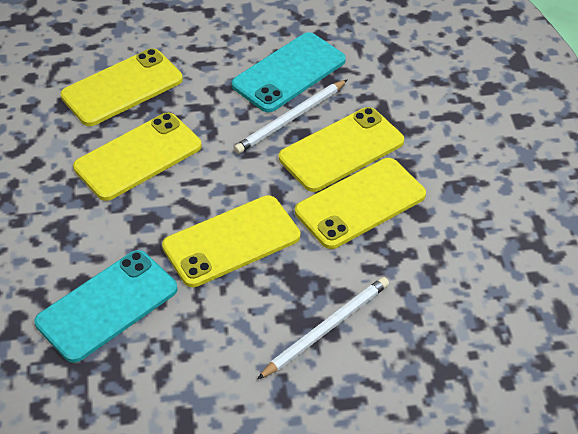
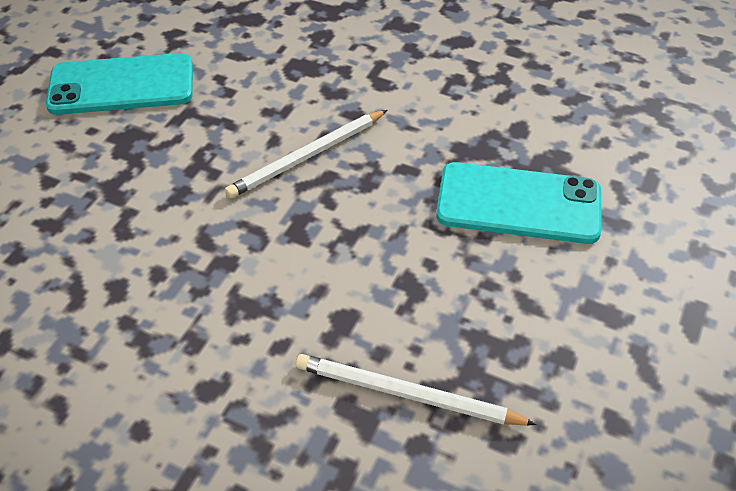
yellow phone: 5 -> 0

